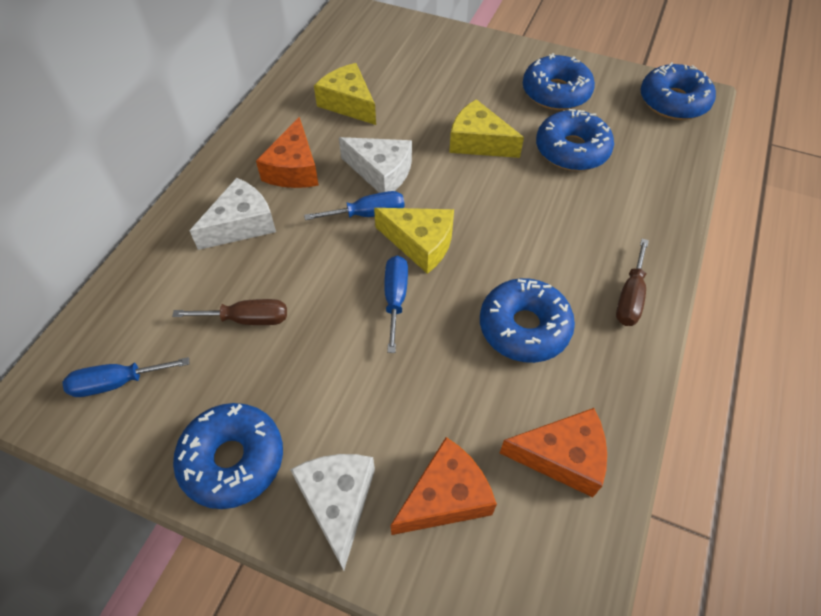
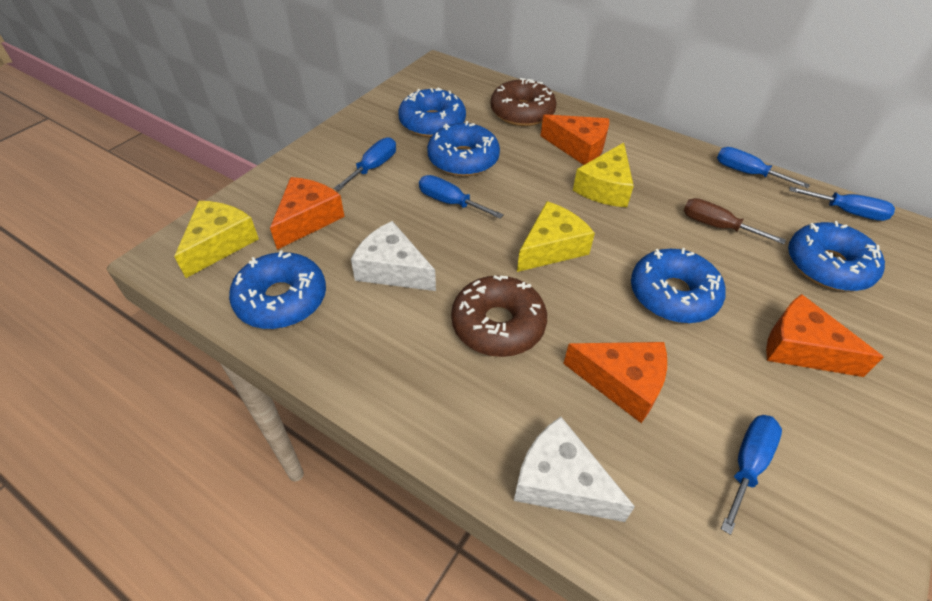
blue screwdriver: 3 -> 5
brown donut: 0 -> 2
brown screwdriver: 2 -> 1
orange cheese: 3 -> 4
white cheese: 3 -> 2

